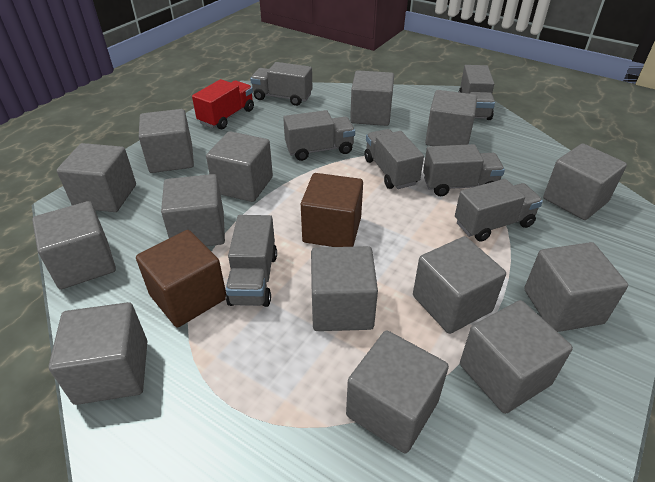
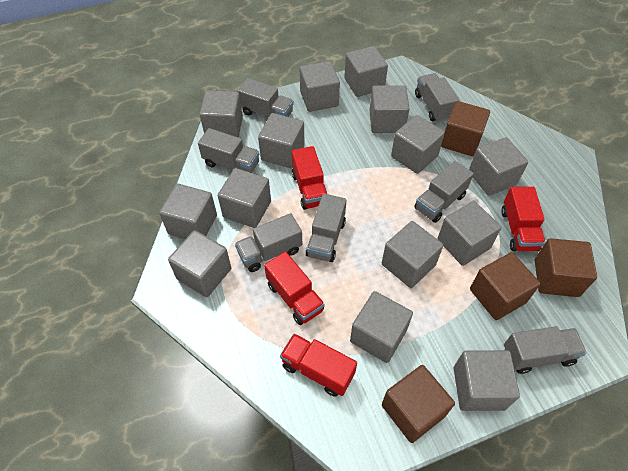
brown cube: 2 -> 4
red truck: 1 -> 4

